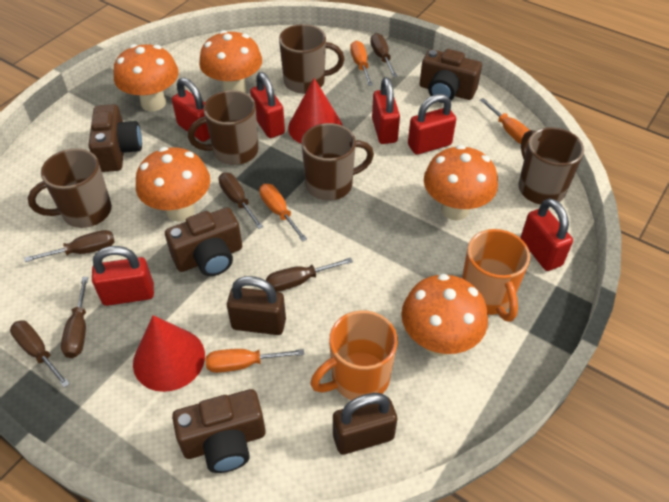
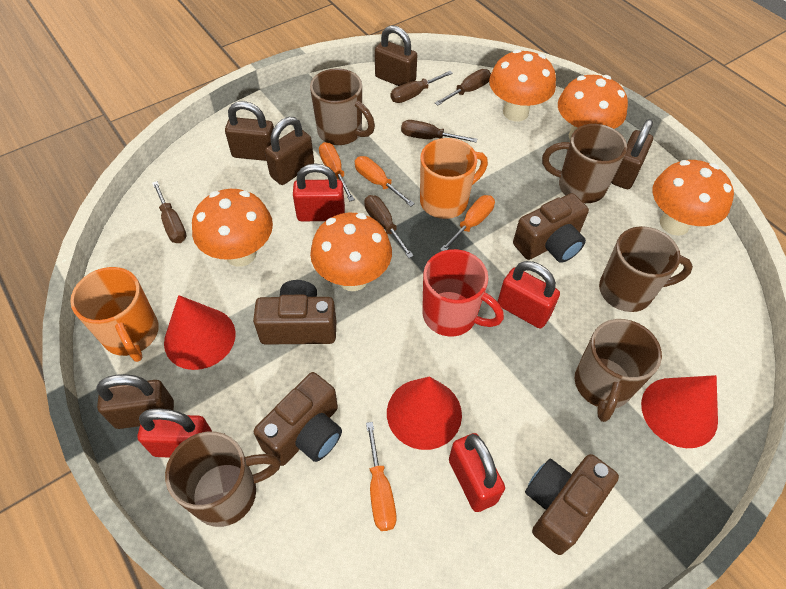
brown padlock: 2 -> 5
brown screwdriver: 6 -> 5
red cone: 2 -> 3
red mug: 0 -> 1
red padlock: 6 -> 4

